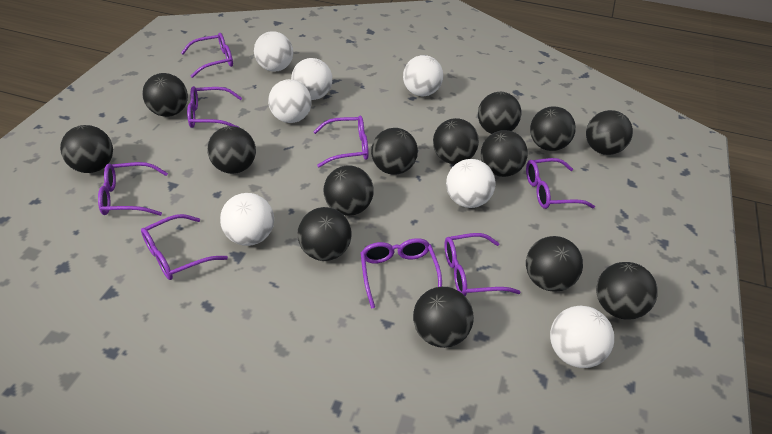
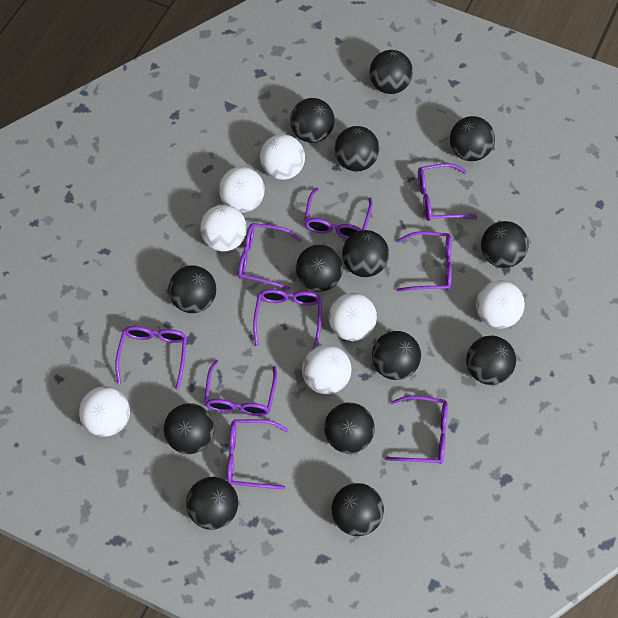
purple glasses: 8 -> 9

